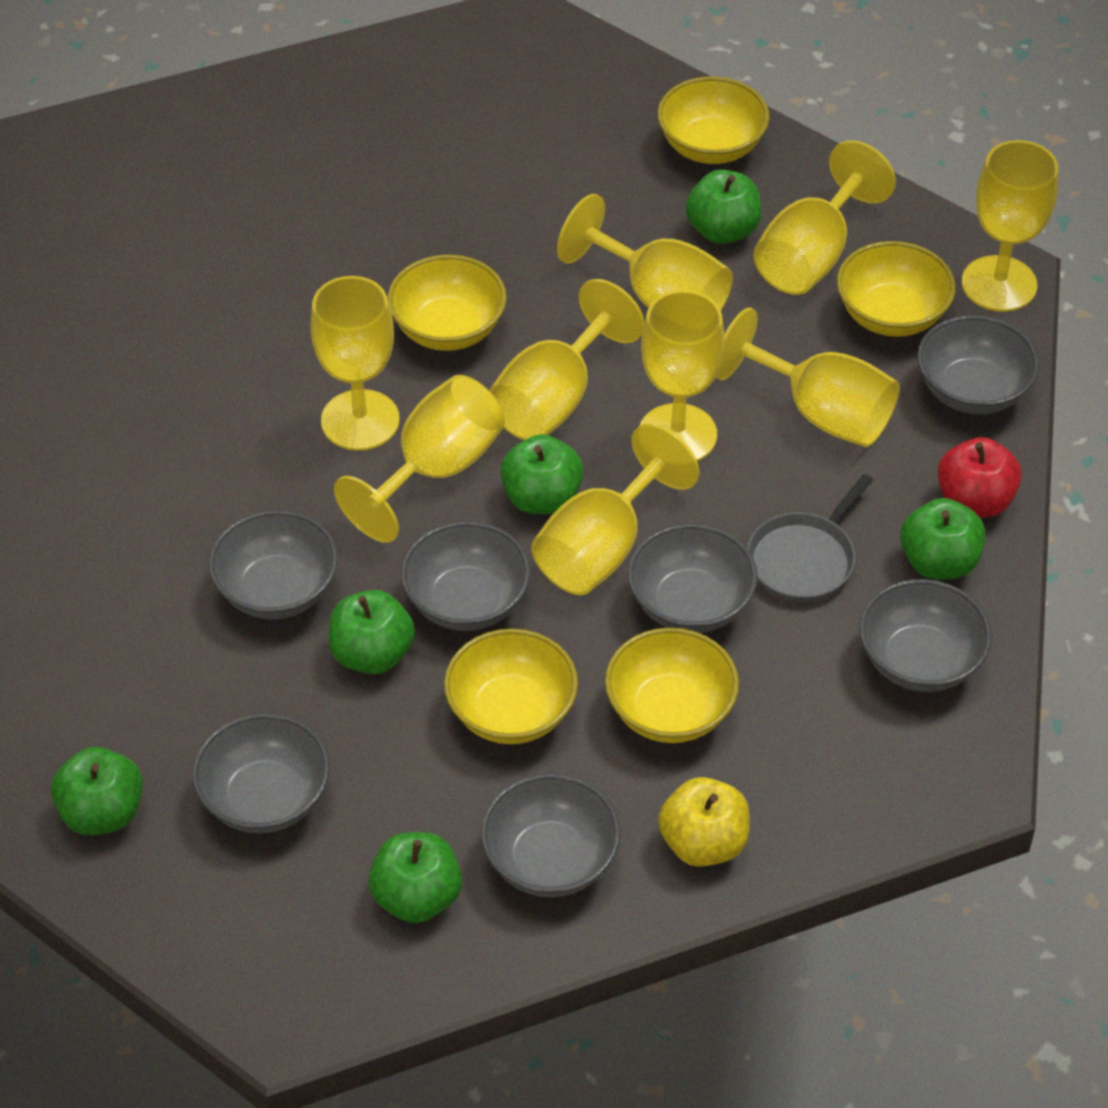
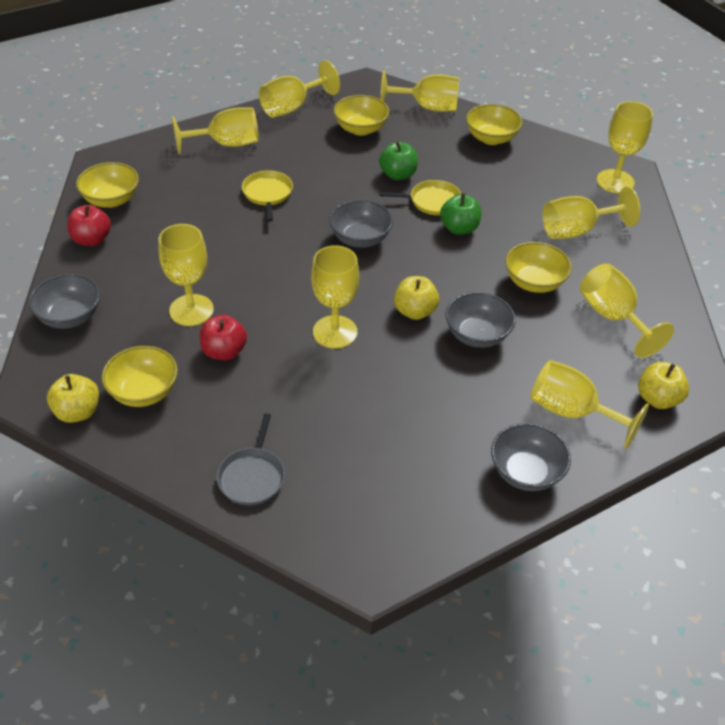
green apple: 6 -> 2
grey bowl: 7 -> 4
red apple: 1 -> 2
yellow apple: 1 -> 3
yellow pan: 0 -> 2

